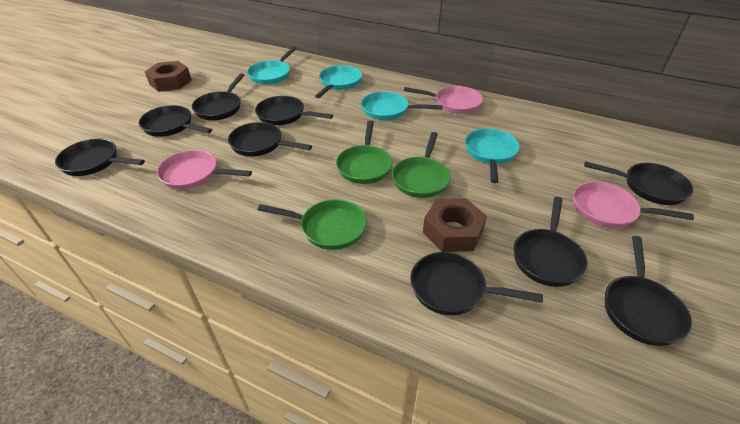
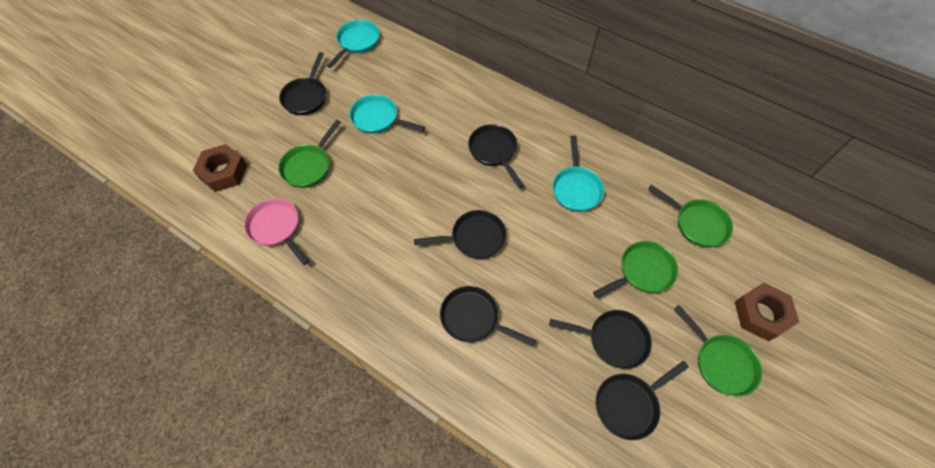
black pan: 9 -> 6
green pan: 3 -> 4
pink pan: 3 -> 1
turquoise pan: 4 -> 3

